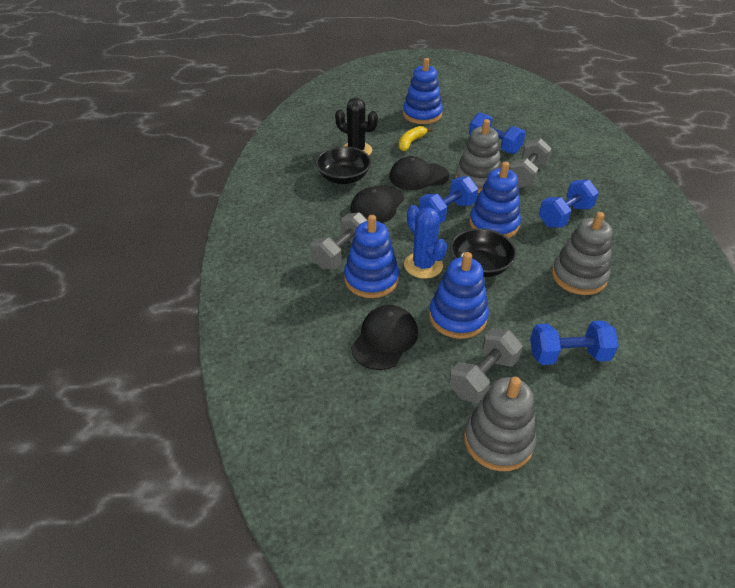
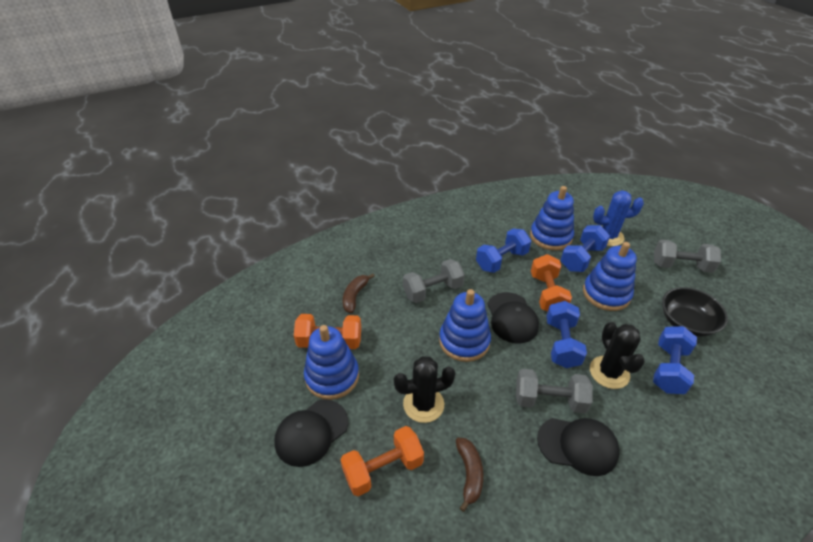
black bowl: 2 -> 1
black cactus: 1 -> 2
brown banana: 0 -> 2
grey stacking toy: 3 -> 0
orange dumbbell: 0 -> 3
yellow banana: 1 -> 0

